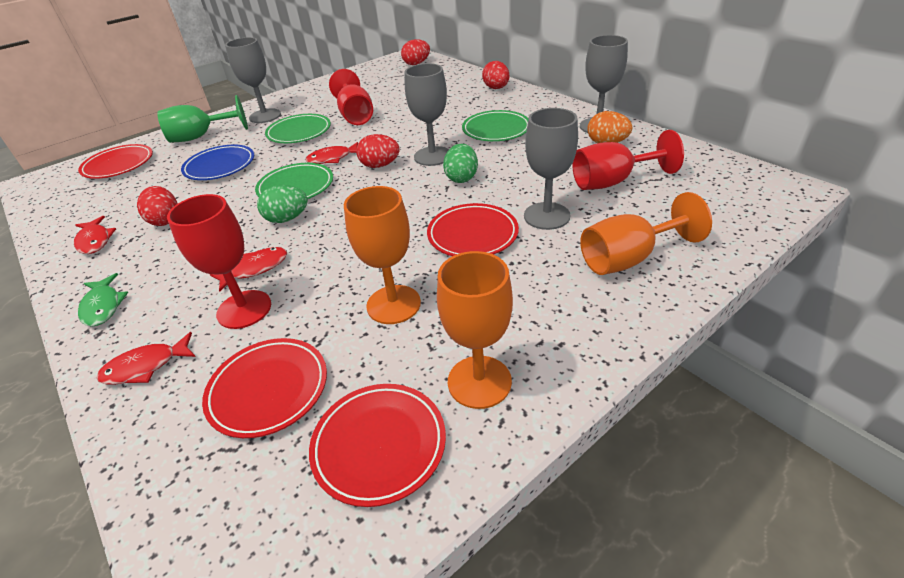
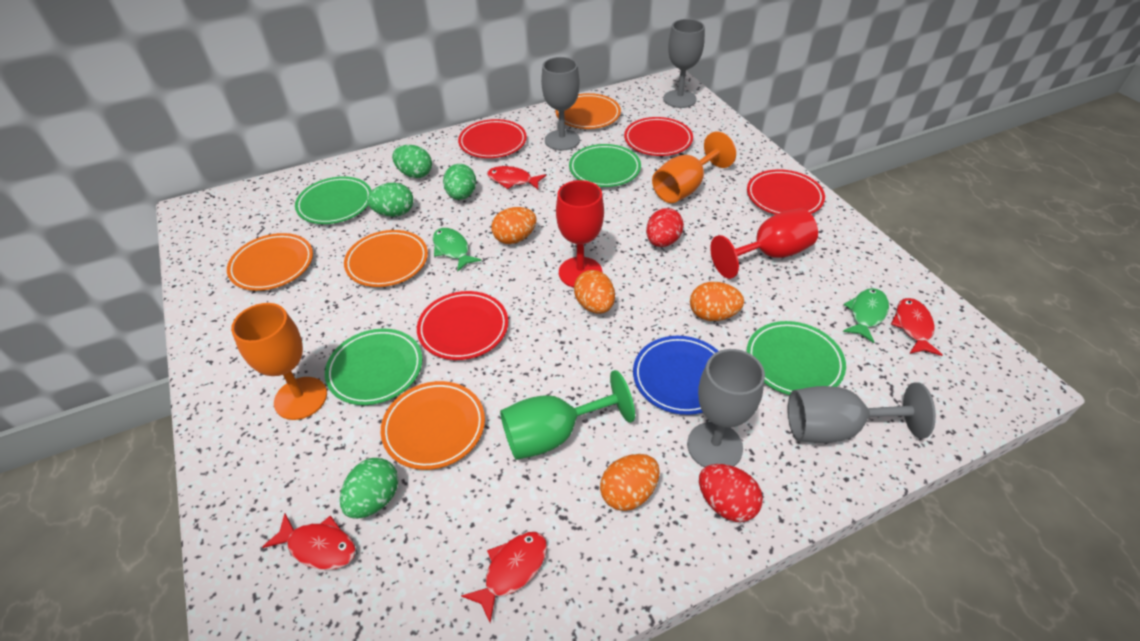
green egg: 2 -> 4
green fish: 1 -> 2
green plate: 3 -> 4
orange egg: 1 -> 4
orange goblet: 3 -> 2
orange plate: 0 -> 4
red egg: 4 -> 2
red goblet: 3 -> 2

